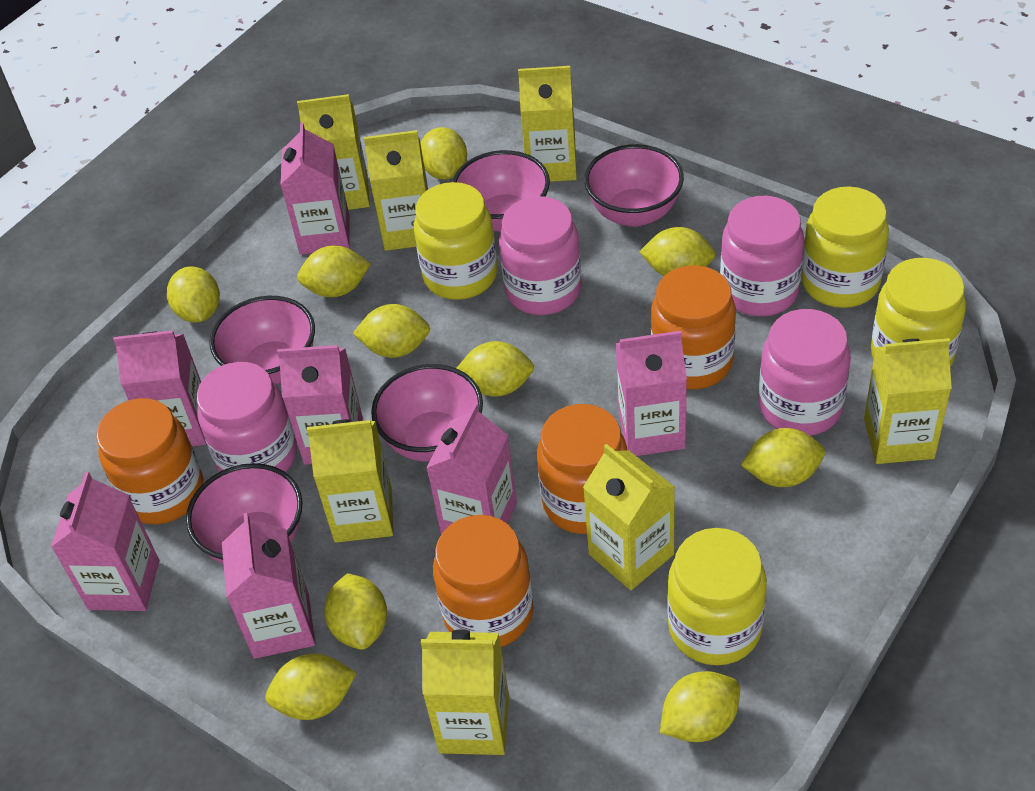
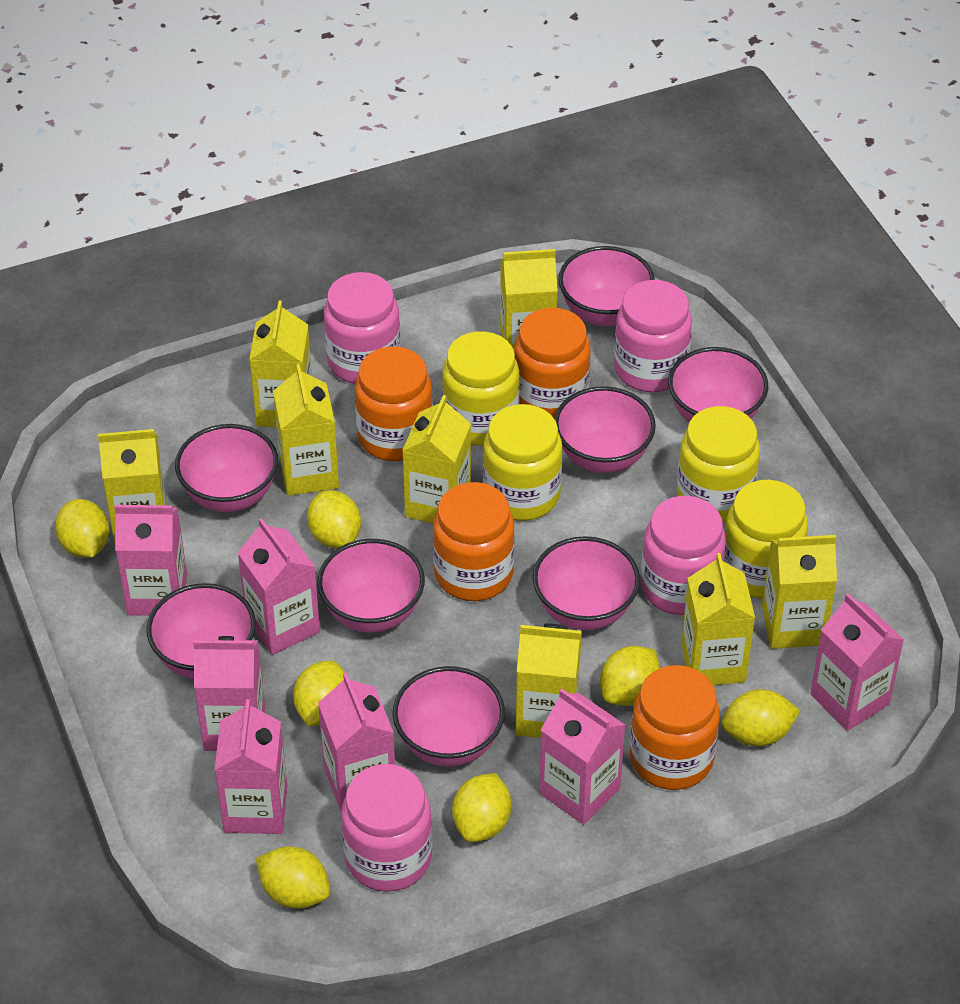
pink bowl: 5 -> 8
yellow carton: 7 -> 8
yellow lemon: 10 -> 7

